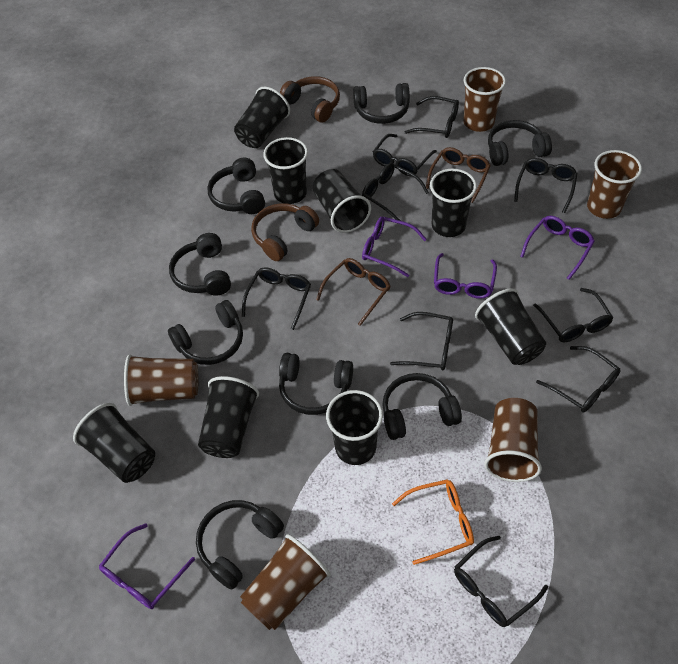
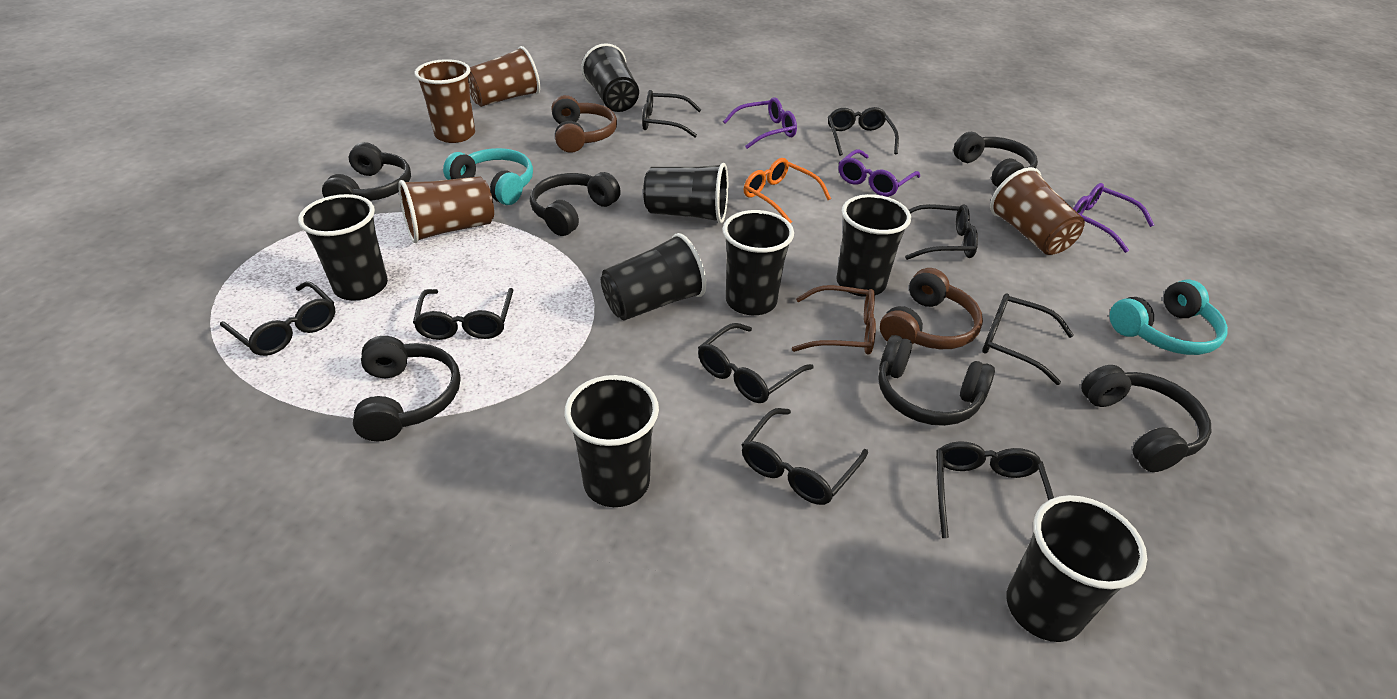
black headphones: 8 -> 6
brown cup: 5 -> 4
brown glasses: 2 -> 1
purple glasses: 4 -> 3
turquoise headphones: 0 -> 2

